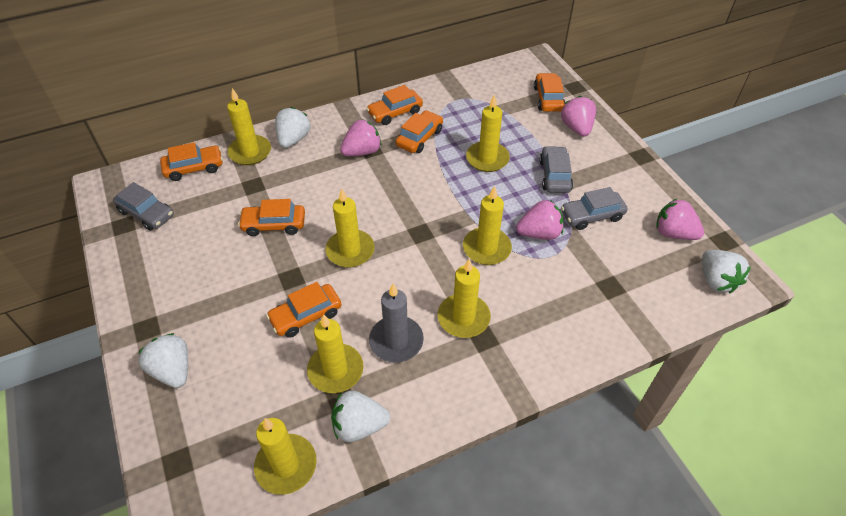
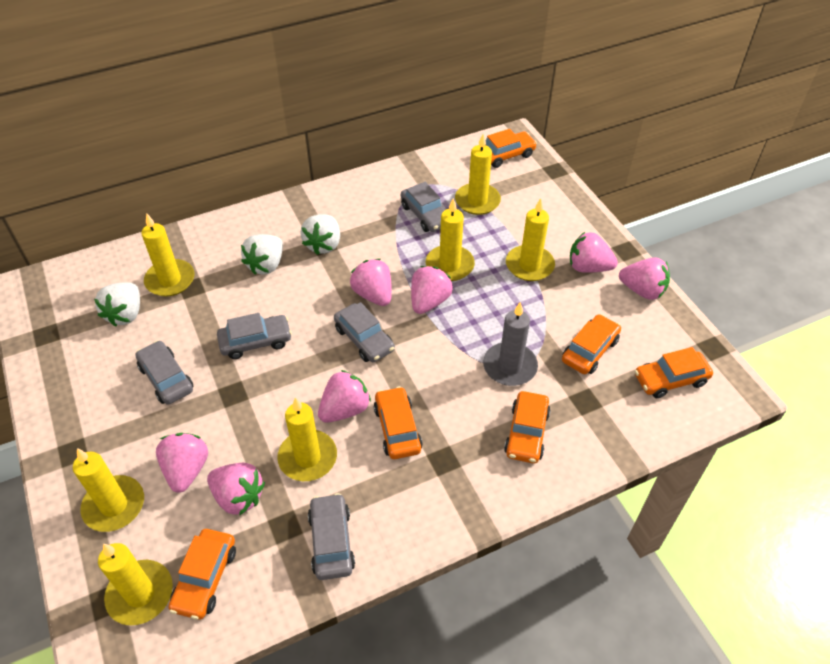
grey car: 3 -> 5
pink strawberry: 4 -> 7
white strawberry: 4 -> 3

